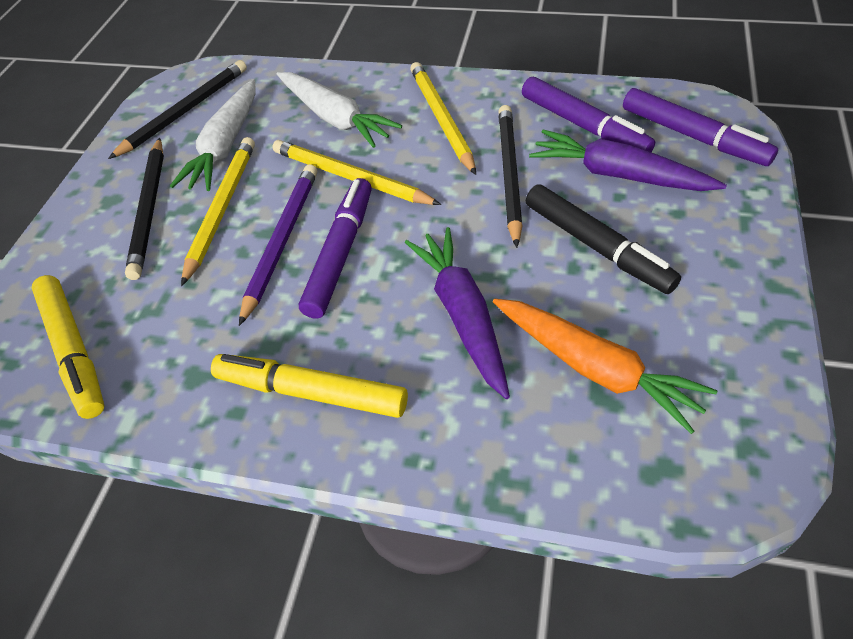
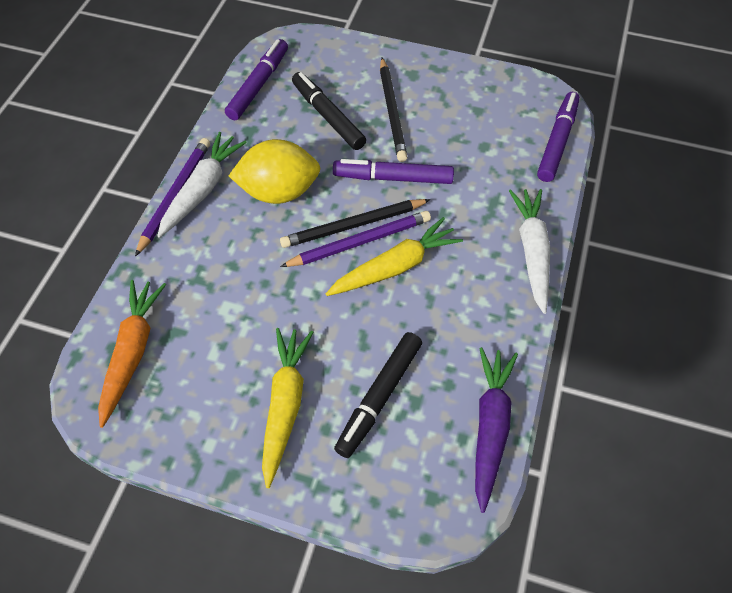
black marker: 1 -> 2
black pencil: 3 -> 2
purple carrot: 2 -> 1
purple pencil: 1 -> 2
yellow carrot: 0 -> 2
yellow lemon: 0 -> 1
yellow marker: 2 -> 0
yellow pencil: 3 -> 0

